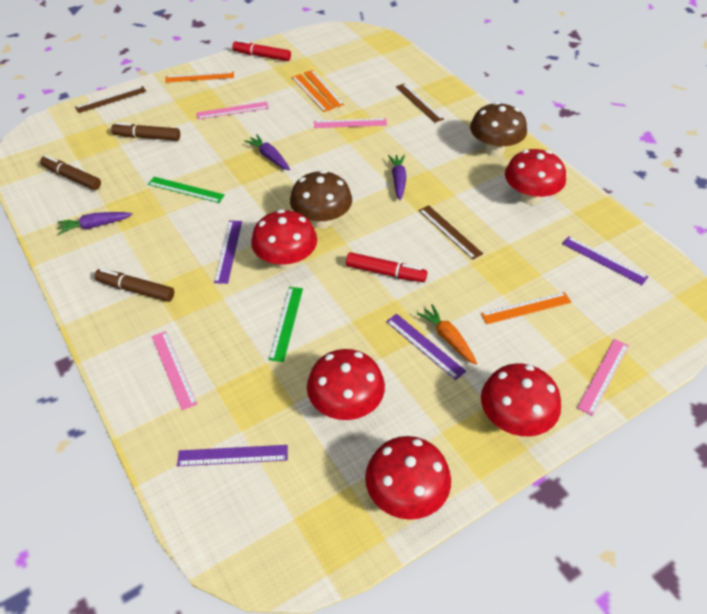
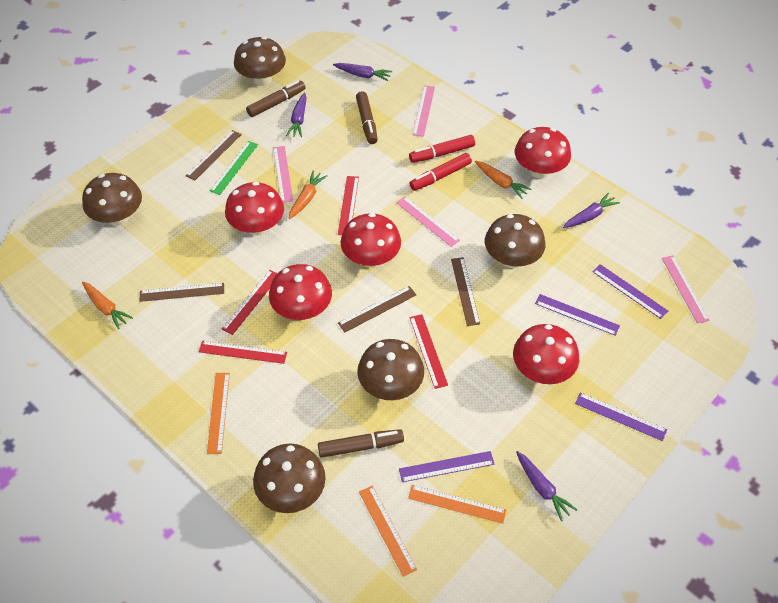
brown mushroom: 2 -> 5
brown ruler: 3 -> 4
green ruler: 2 -> 1
orange carrot: 1 -> 3
orange ruler: 4 -> 3
purple carrot: 3 -> 4
red ruler: 0 -> 4

